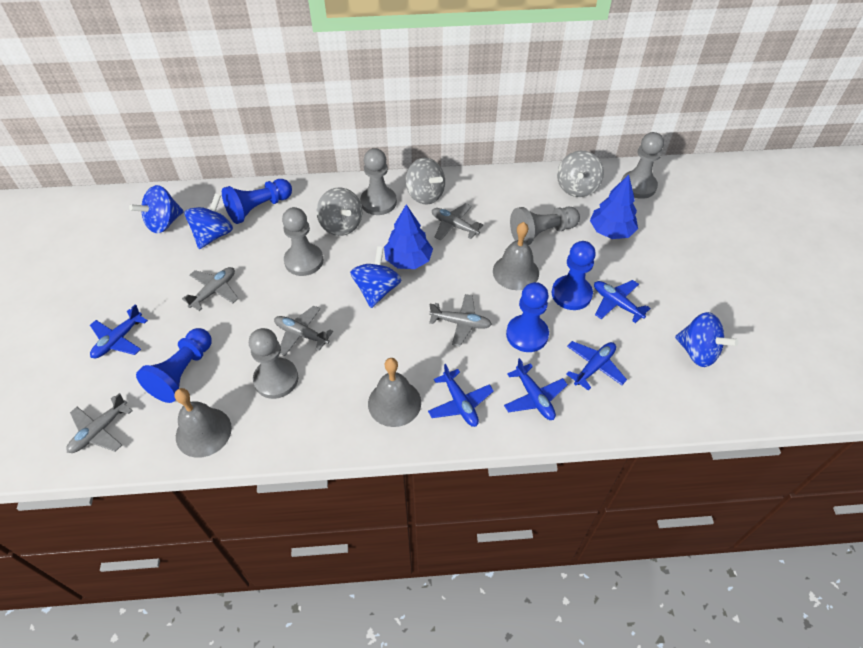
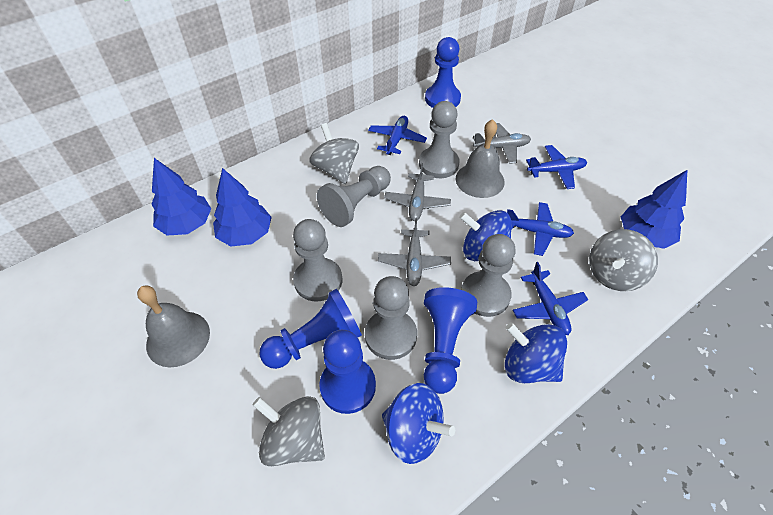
blue plane: 5 -> 4
blue spinning top: 4 -> 3
blue tree: 2 -> 3
grey bell: 3 -> 2
grey plane: 5 -> 3

